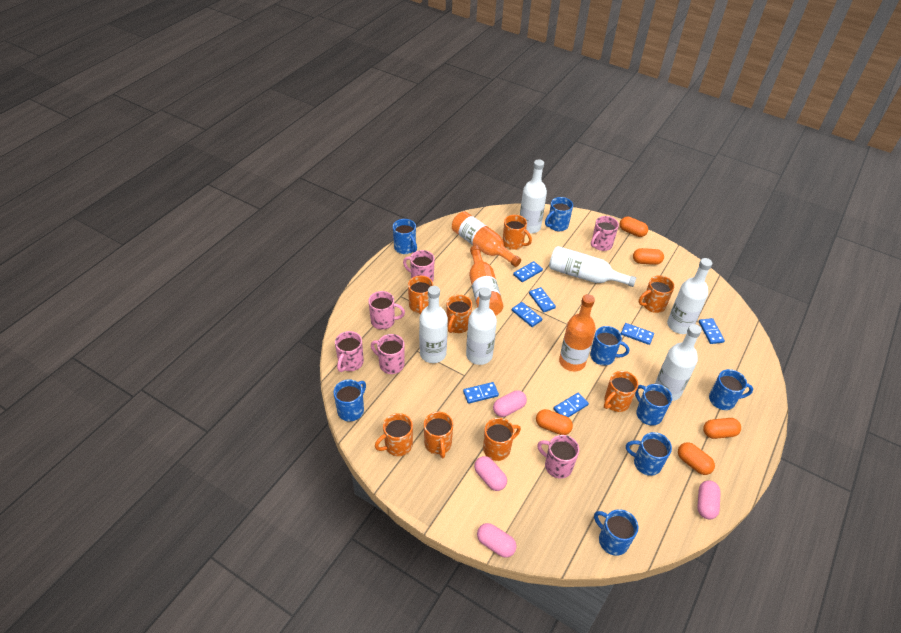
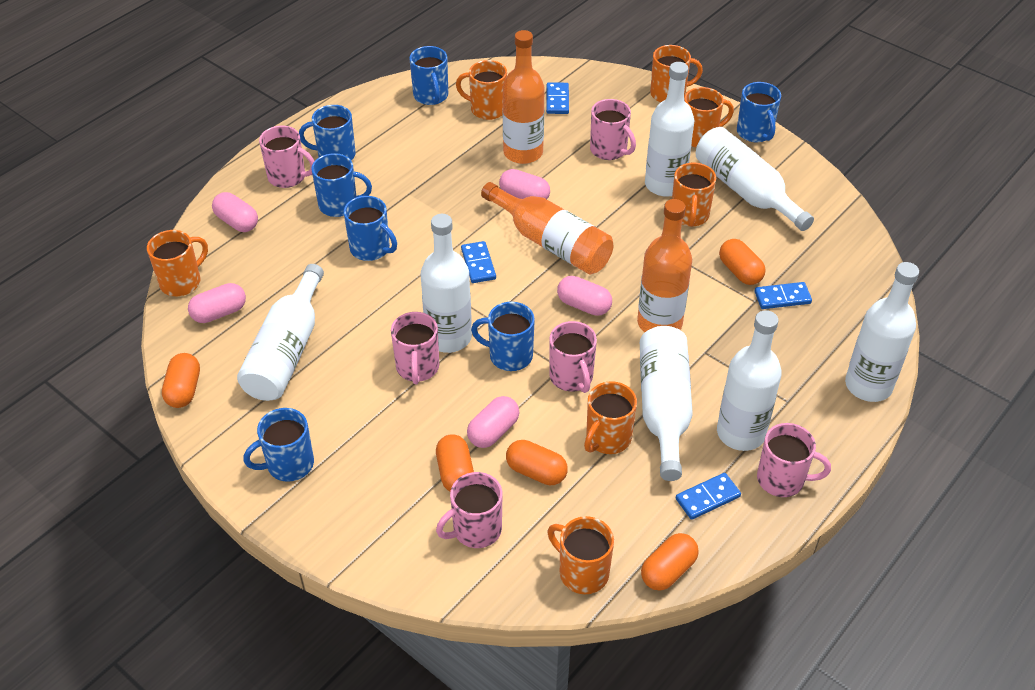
blue domino: 7 -> 4
blue mug: 8 -> 7
orange mug: 8 -> 7
pink capsule: 4 -> 5
white bottle: 6 -> 7

